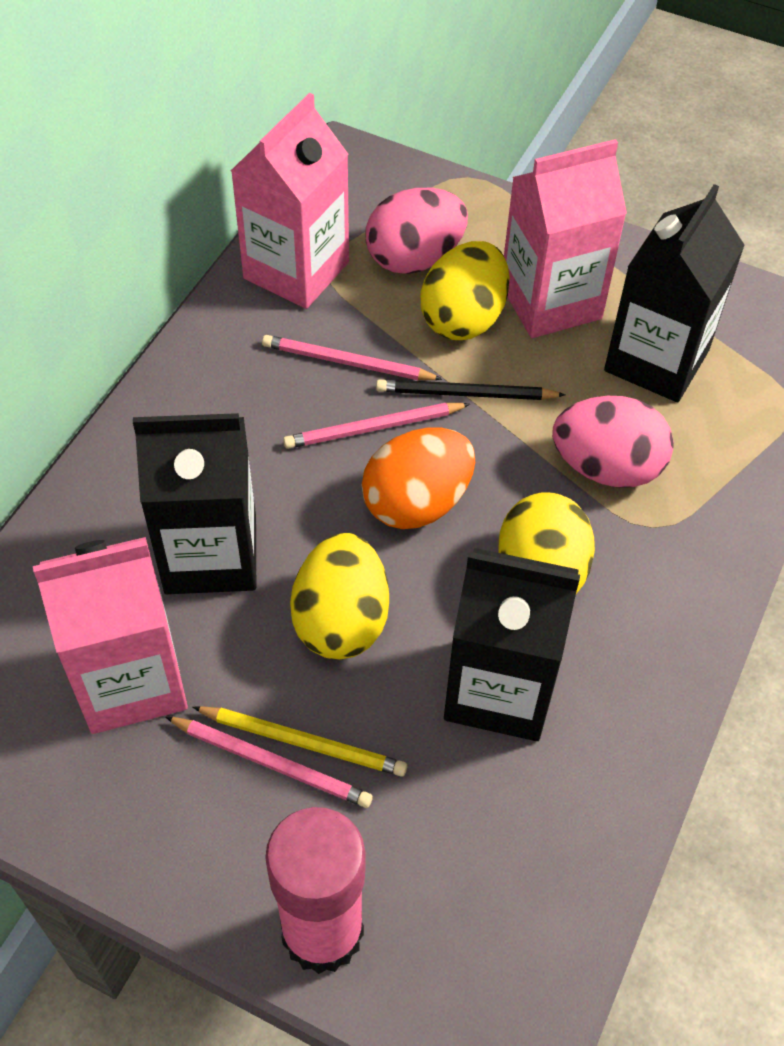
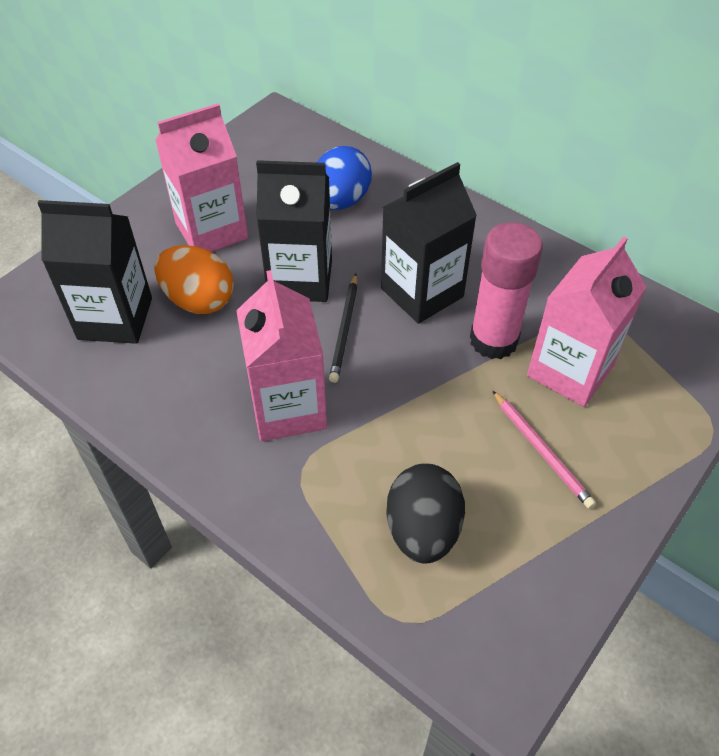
black egg: 0 -> 1
blue egg: 0 -> 1
pink egg: 2 -> 0
pink pencil: 3 -> 1
yellow egg: 3 -> 0
yellow pencil: 1 -> 0

